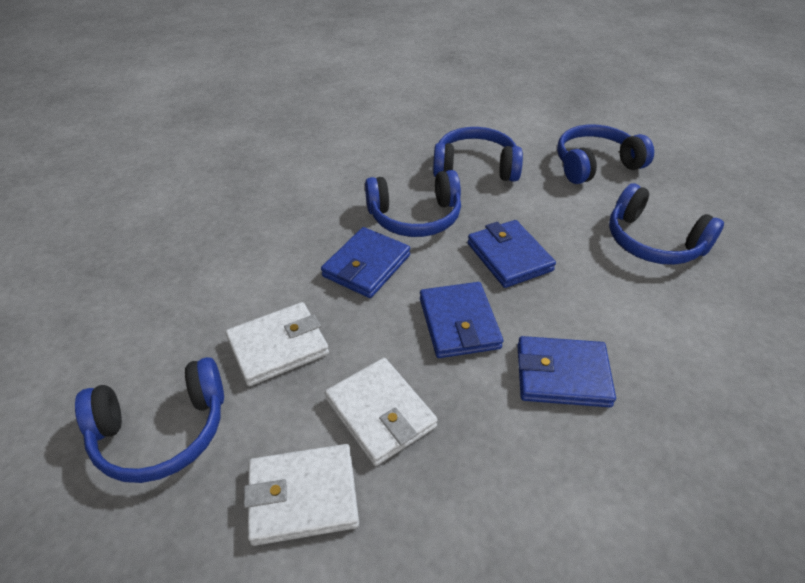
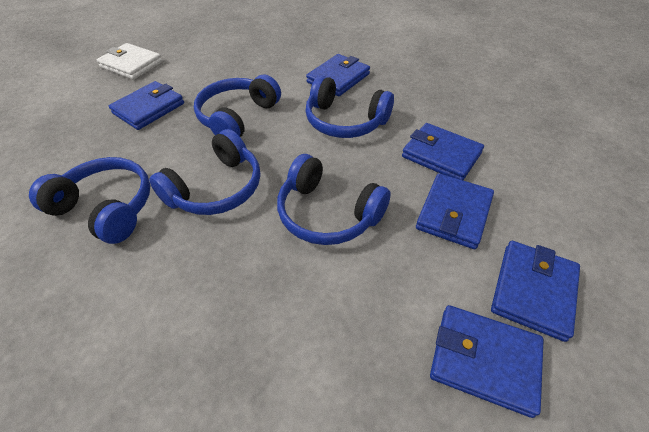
blue wallet: 4 -> 6
white wallet: 3 -> 1

